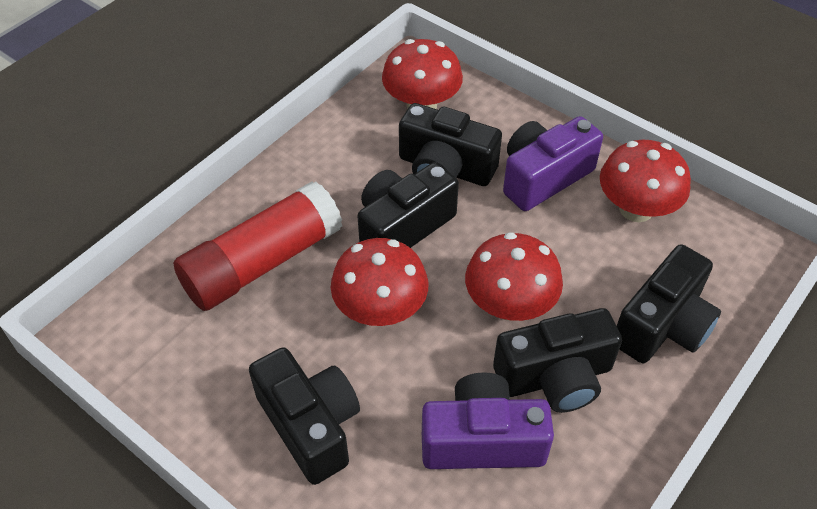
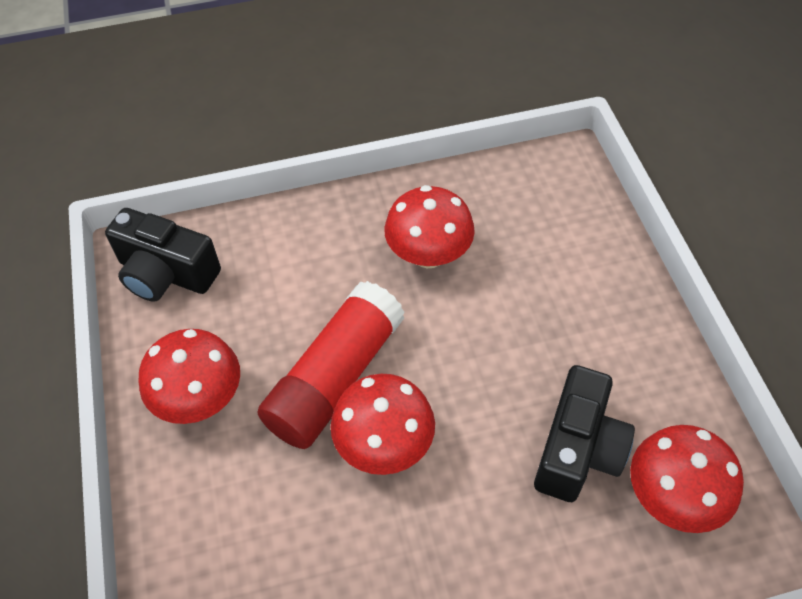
black camera: 5 -> 2
purple camera: 2 -> 0

